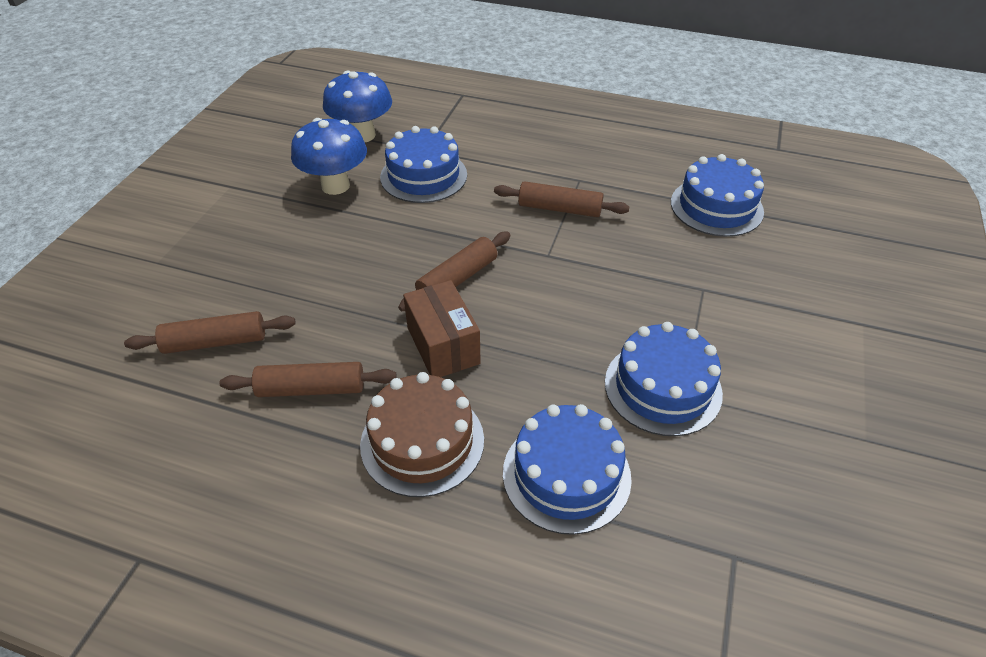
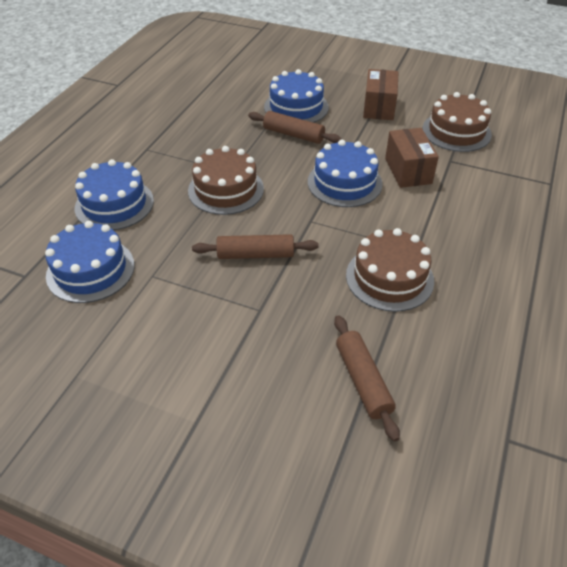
blue mushroom: 2 -> 0
brown box: 1 -> 2
brown cake: 1 -> 3
brown rolling pin: 4 -> 3

